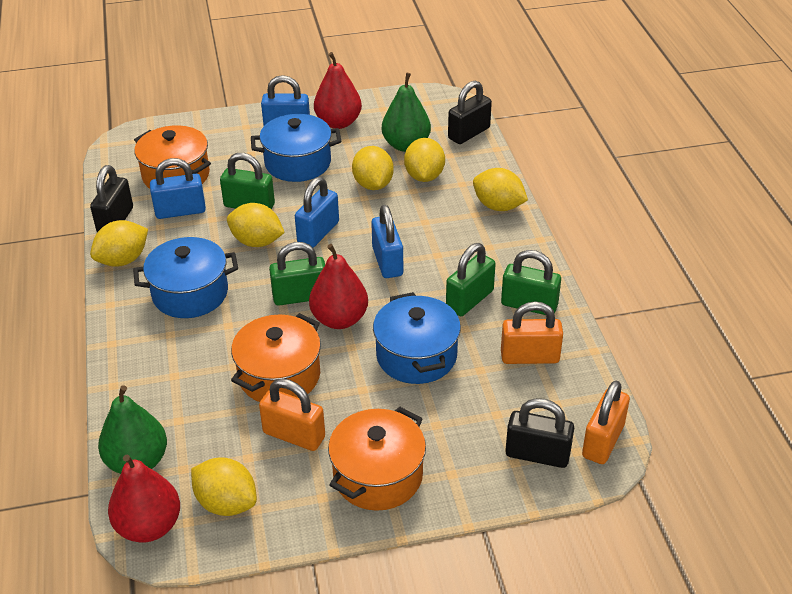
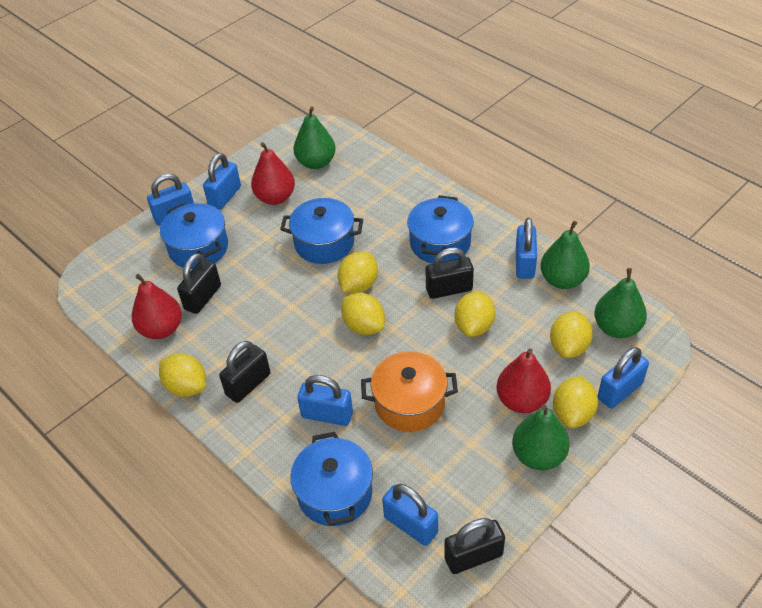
black padlock: 3 -> 4
blue padlock: 4 -> 6
blue pot: 3 -> 4
green padlock: 4 -> 0
green pear: 2 -> 4
orange padlock: 3 -> 0
orange pot: 3 -> 1

